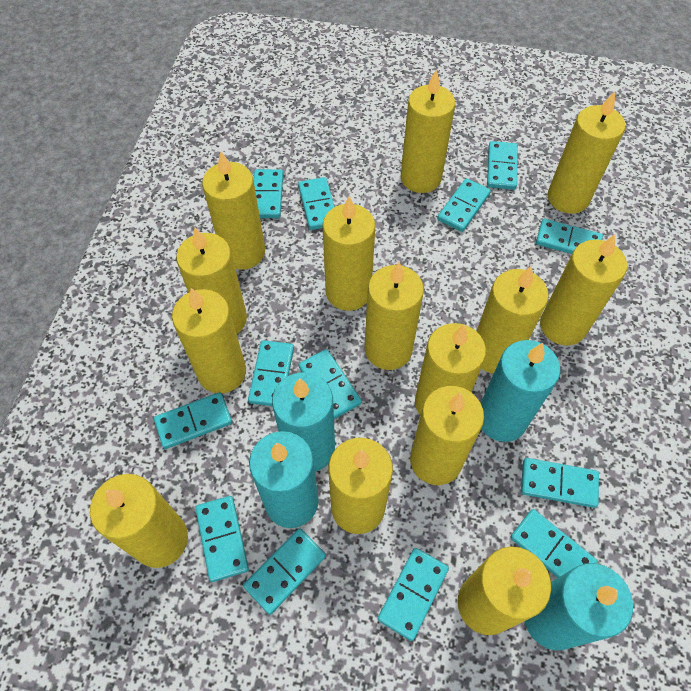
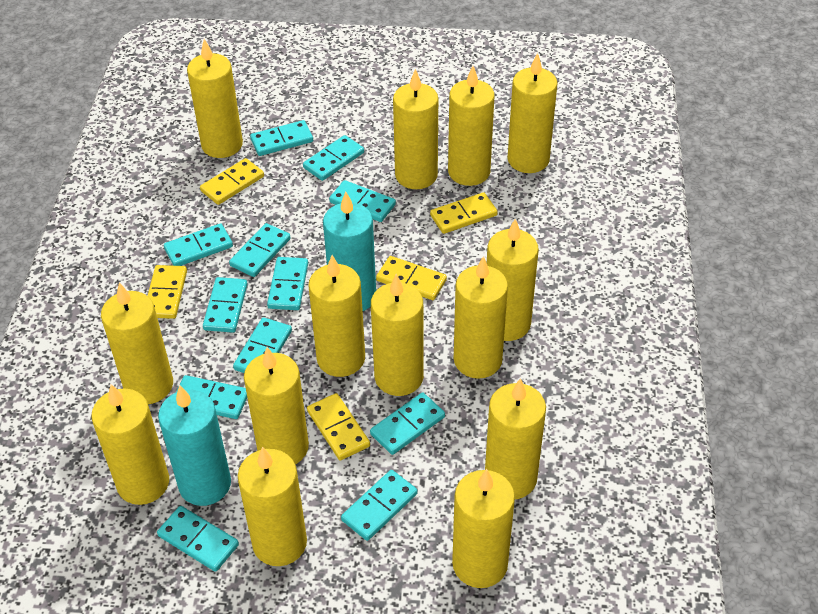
turquoise candle: 4 -> 2
turquoise domino: 13 -> 12
yellow domino: 0 -> 5

